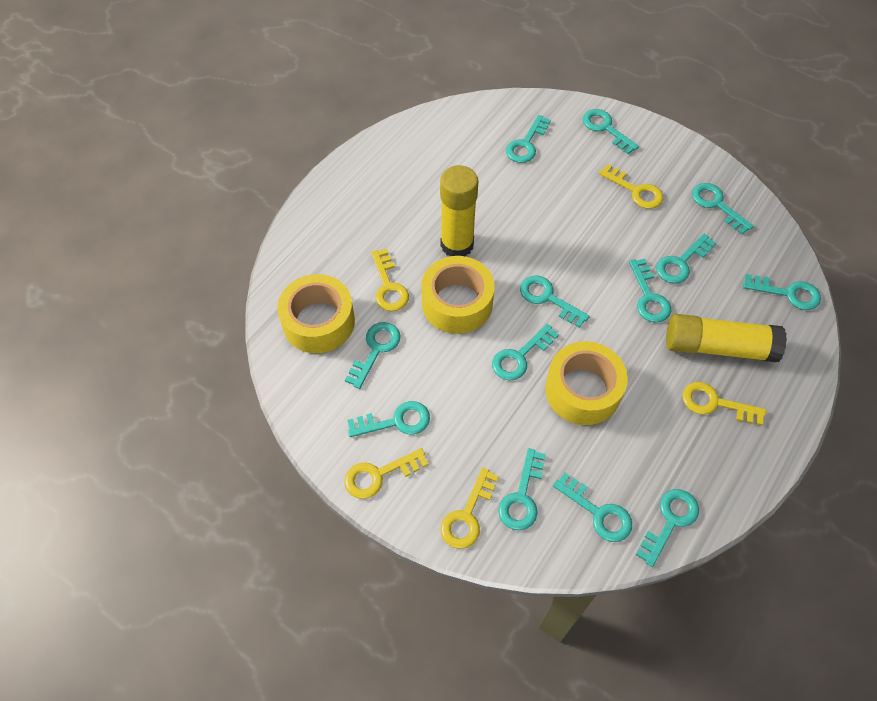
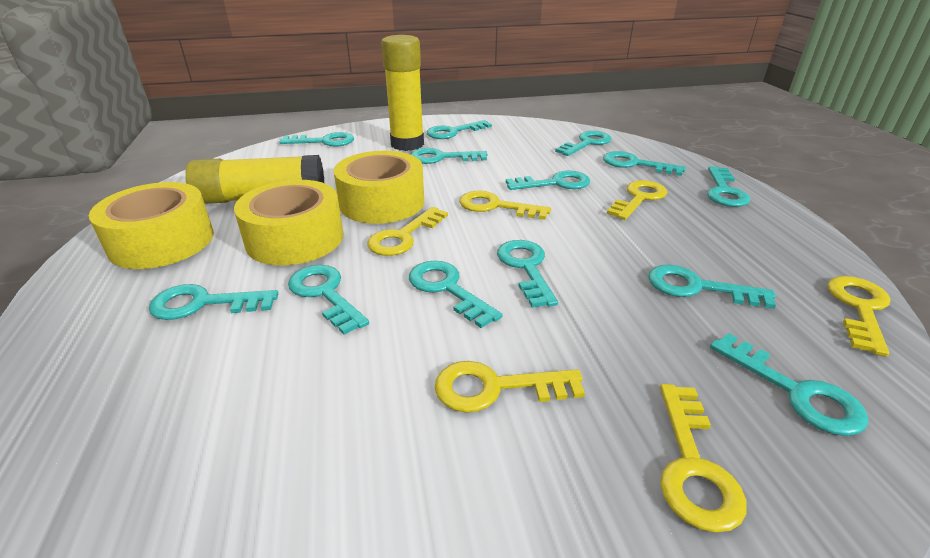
yellow key: 5 -> 6

